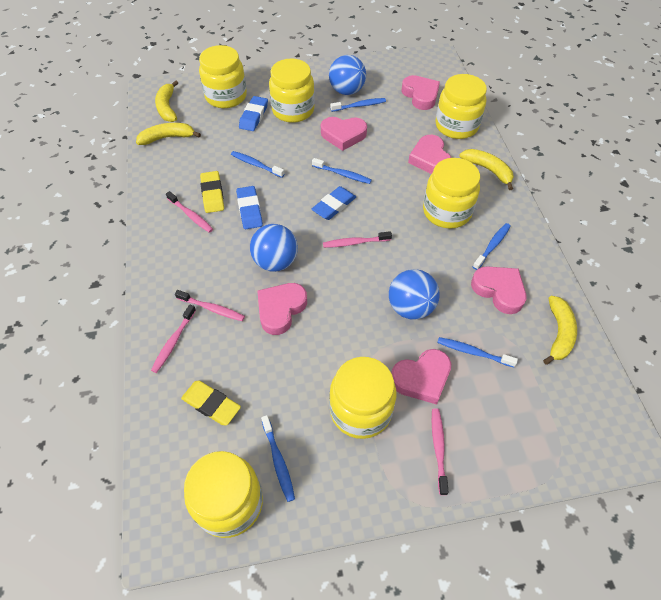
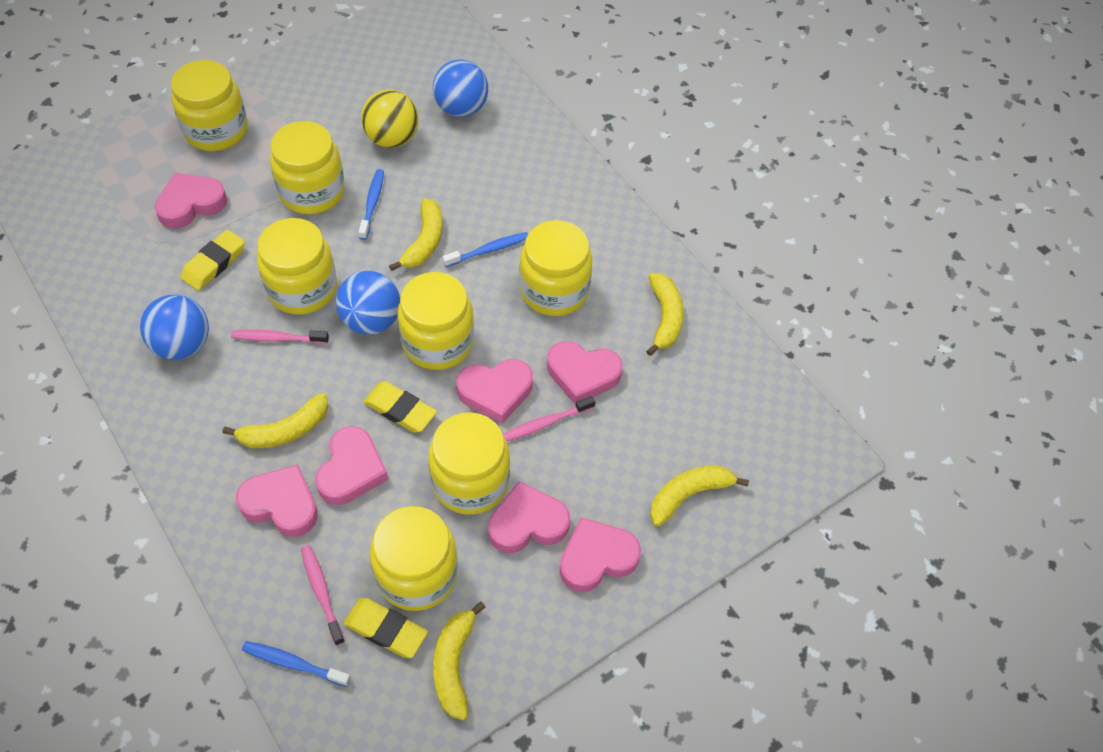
blue eraser: 3 -> 0
blue toothbrush: 6 -> 3
pink heart: 6 -> 7
pink toothbrush: 5 -> 3
yellow ball: 0 -> 1
yellow banana: 4 -> 5
yellow eraser: 2 -> 3
yellow jar: 6 -> 7

